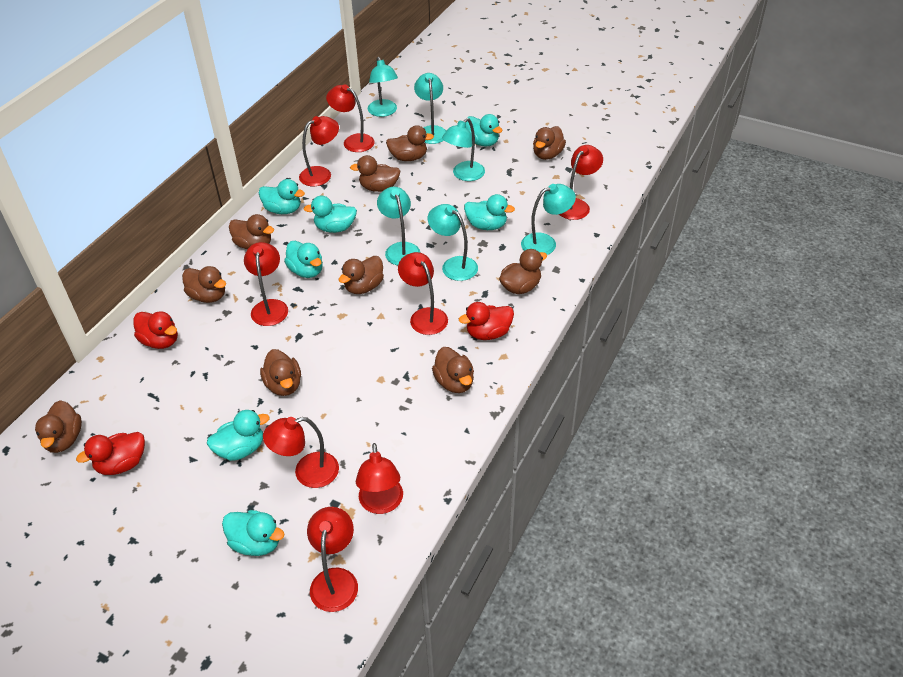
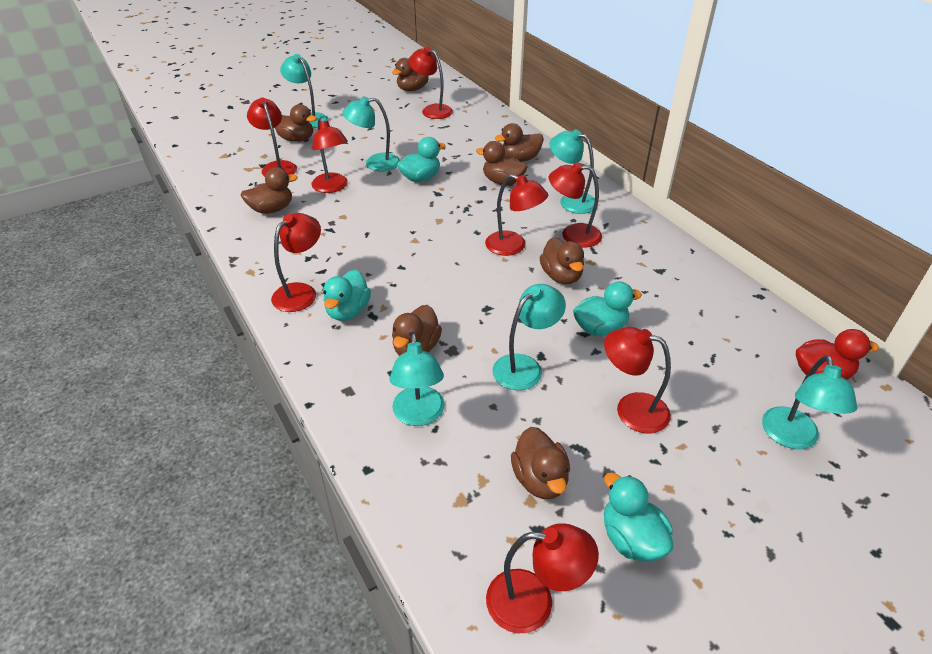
brown duck: 10 -> 8
red duck: 3 -> 1
turquoise duck: 7 -> 4

